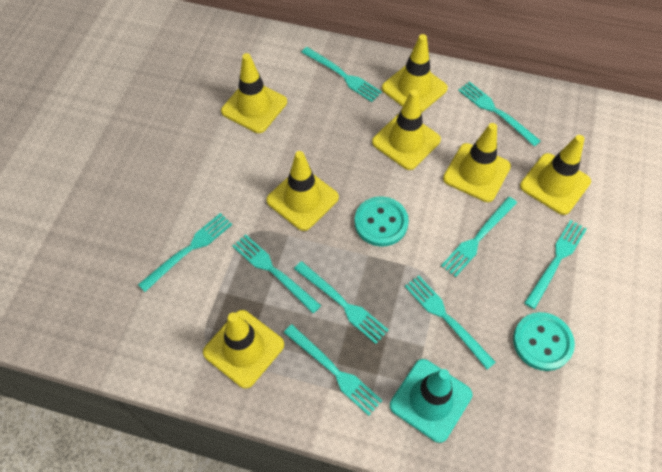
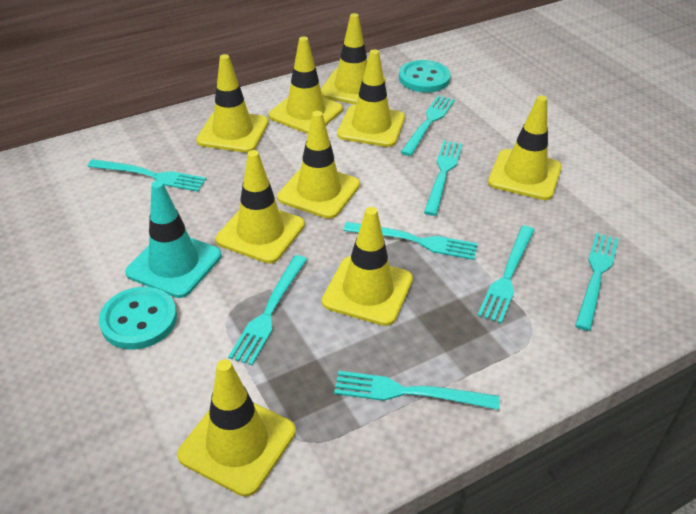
turquoise fork: 9 -> 8
yellow traffic cone: 7 -> 9

